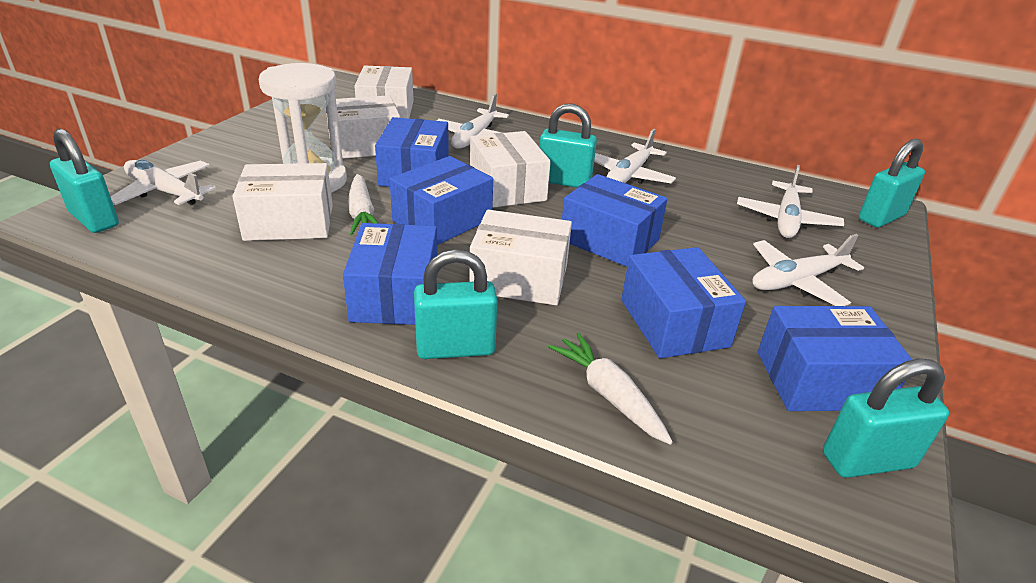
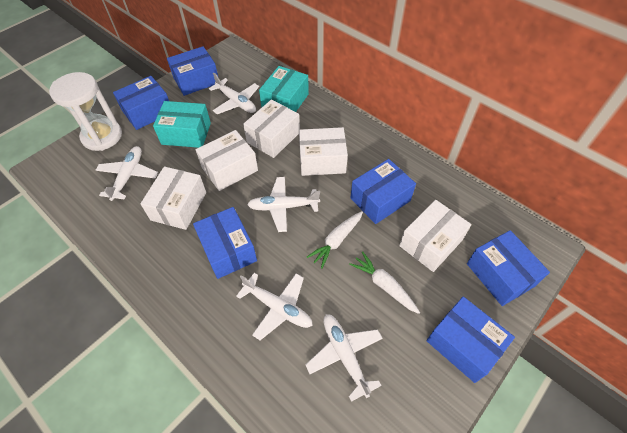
turquoise box: 0 -> 2
turquoise padlock: 5 -> 0

